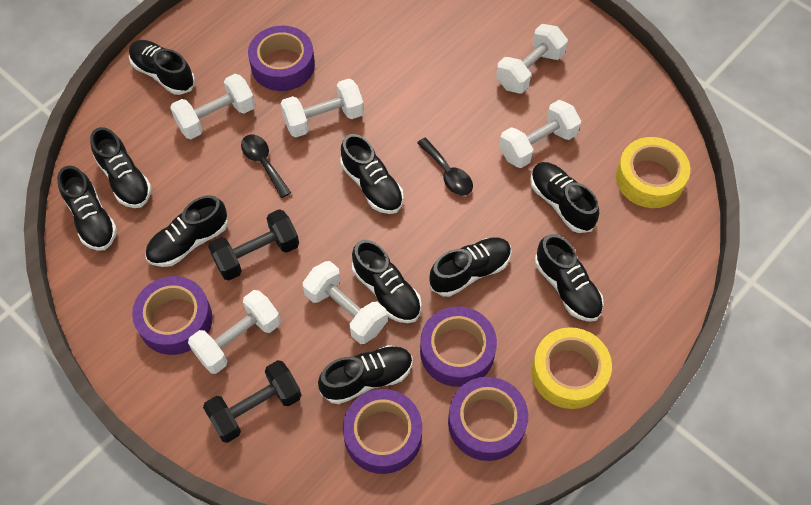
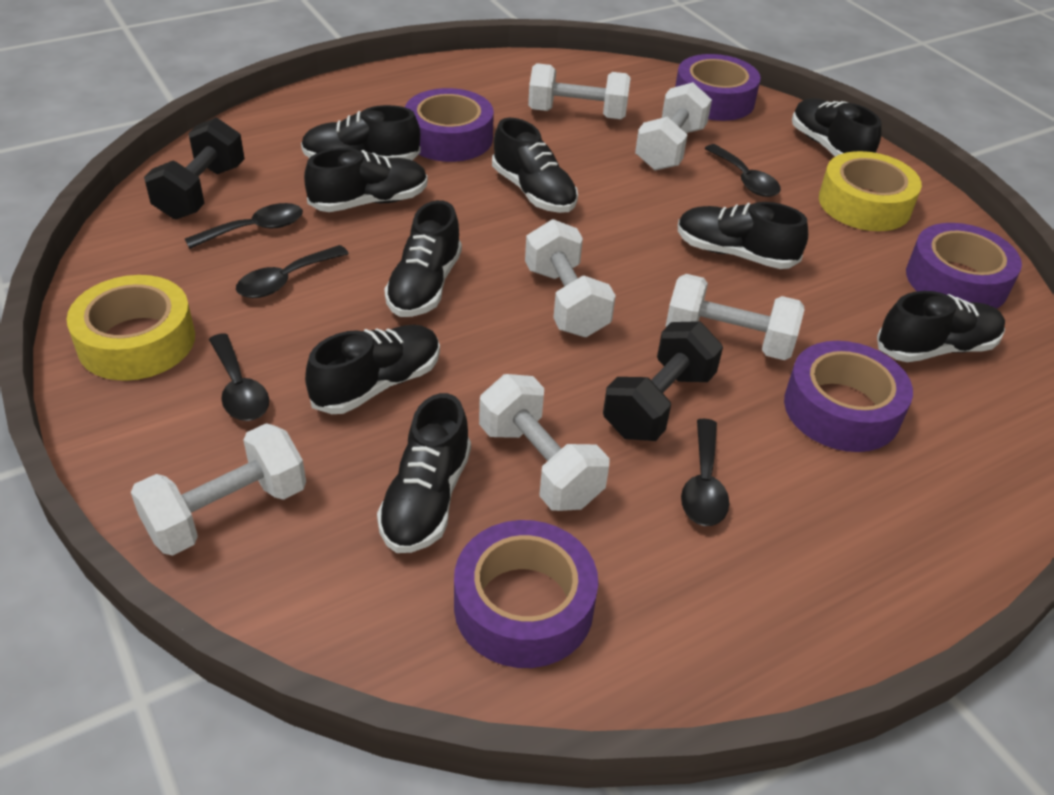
black shoe: 10 -> 9
black spoon: 2 -> 5

